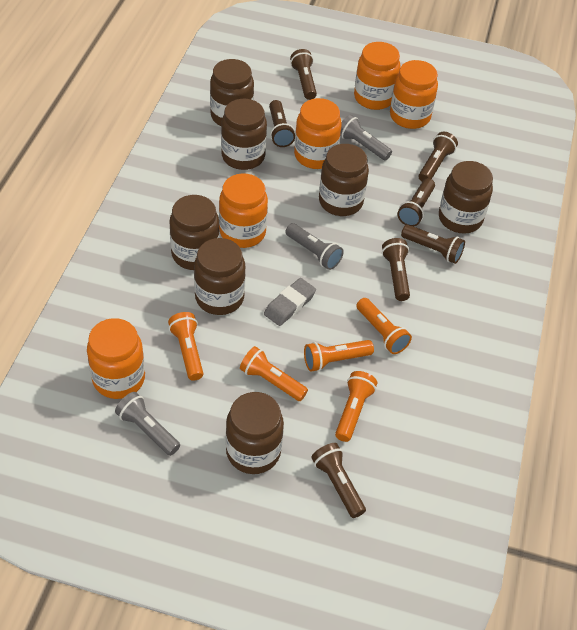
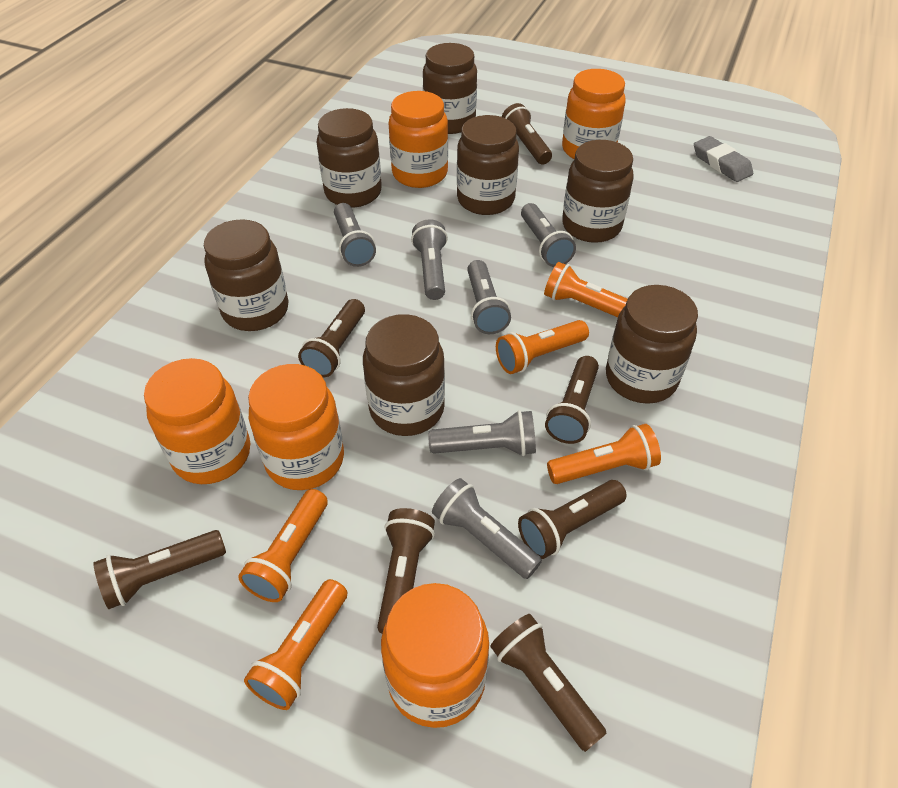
grey flashlight: 3 -> 6

